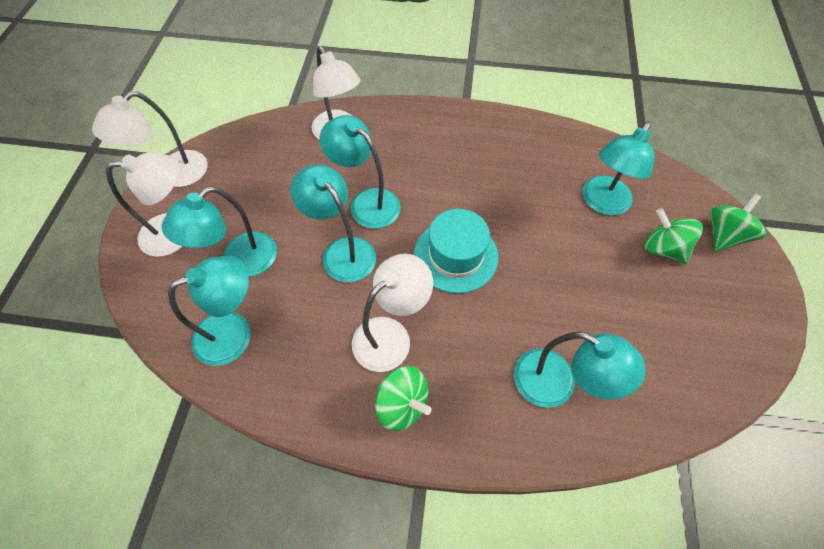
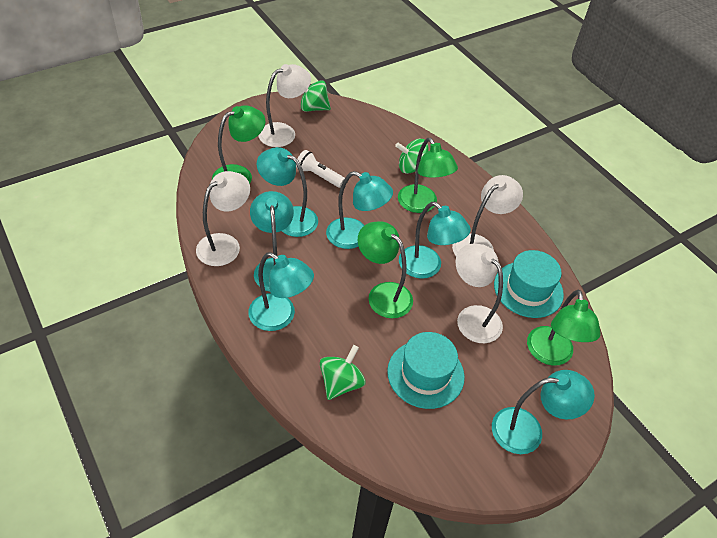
green lamp: 0 -> 4
turquoise hat: 1 -> 2
white flashlight: 0 -> 1

